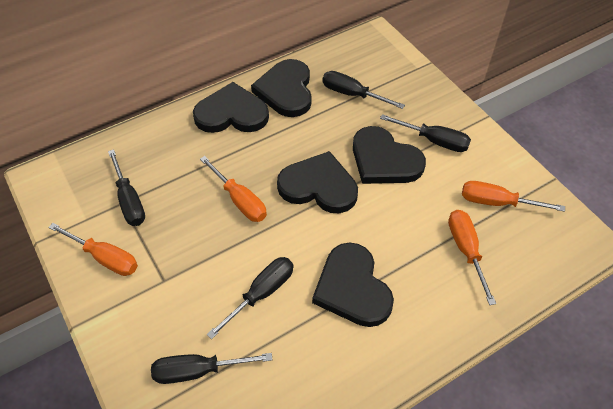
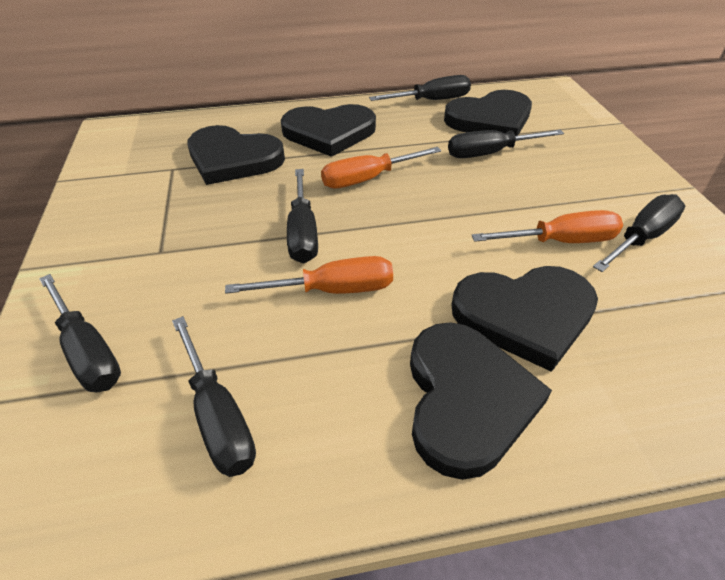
black screwdriver: 5 -> 6
orange screwdriver: 4 -> 3

